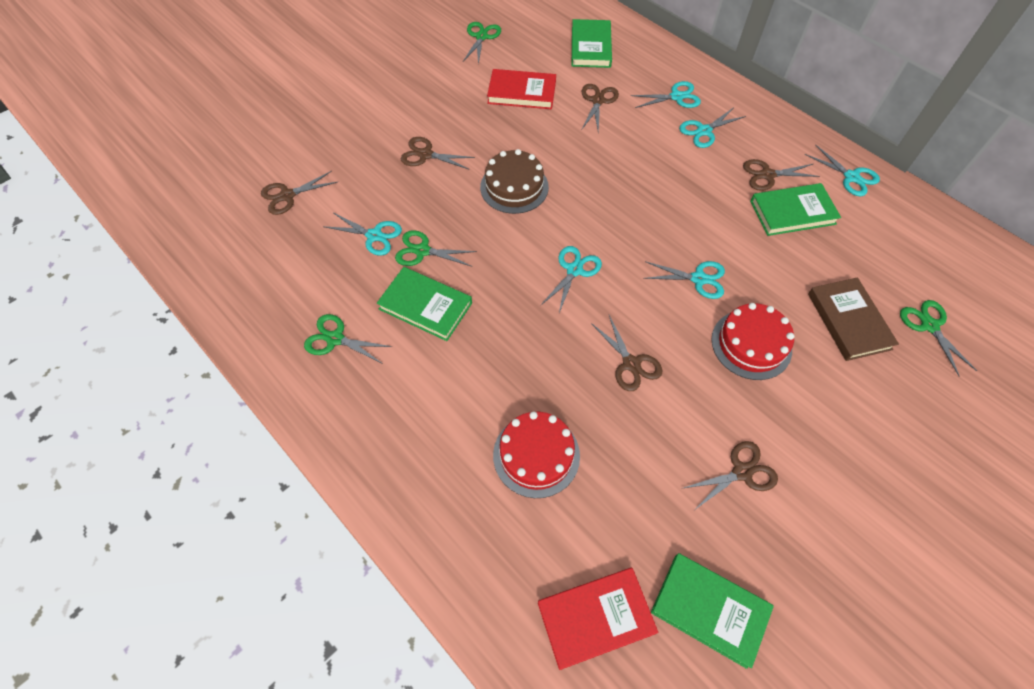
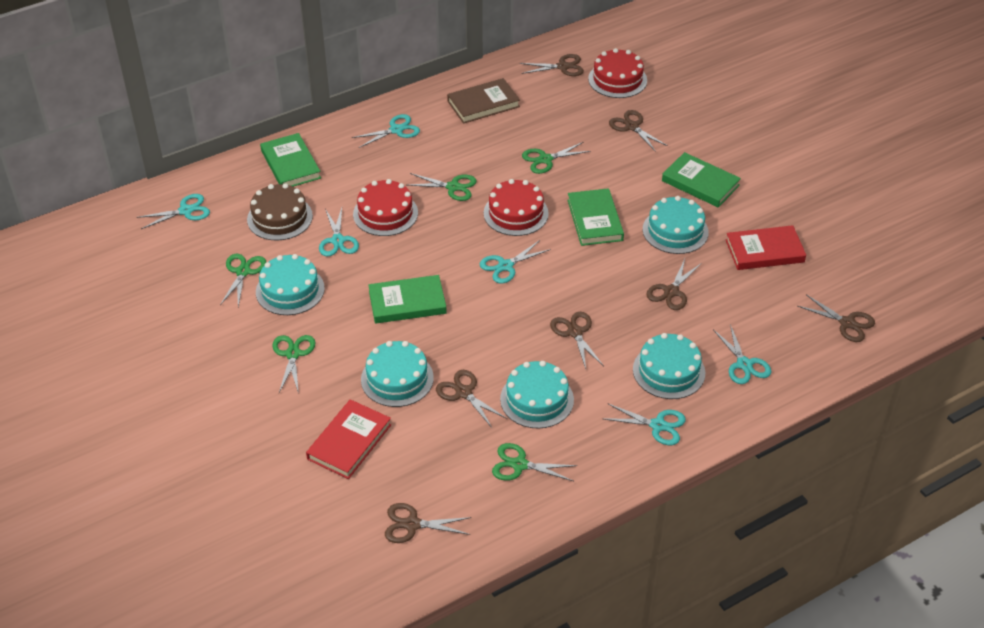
brown scissors: 6 -> 7
green scissors: 4 -> 5
red cake: 2 -> 3
turquoise cake: 0 -> 5

